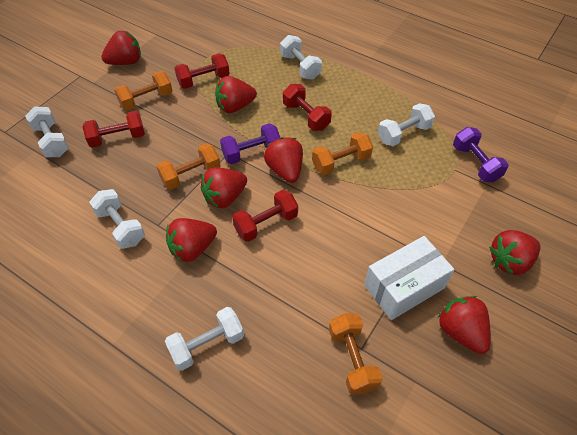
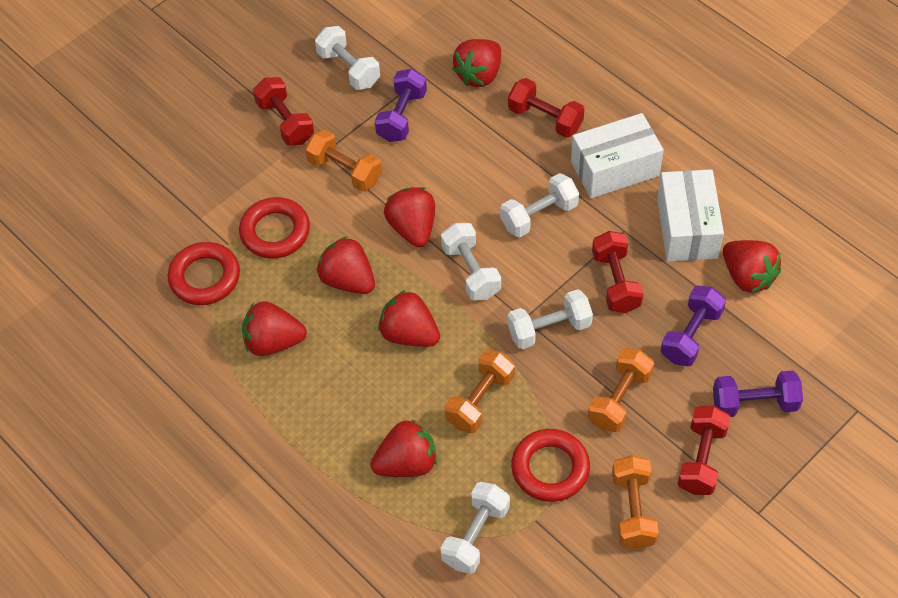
purple dumbbell: 2 -> 3
red ring: 0 -> 3
white box: 1 -> 2

